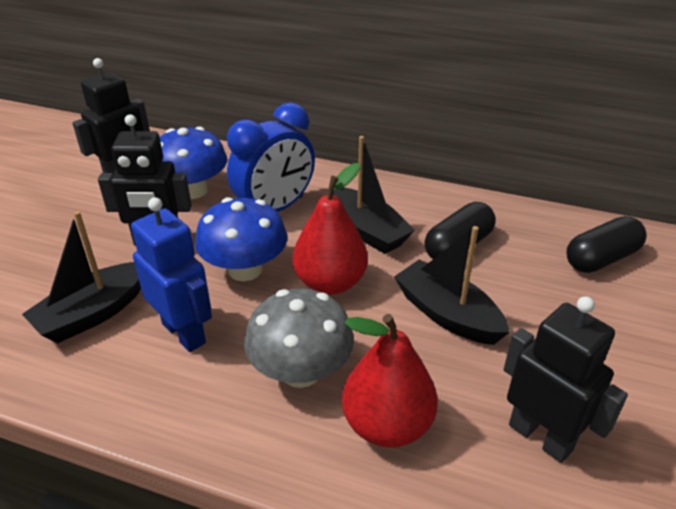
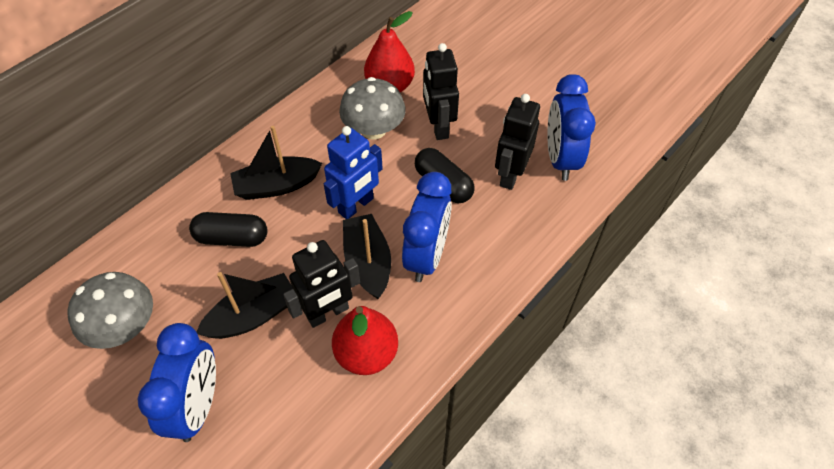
blue clock: 1 -> 3
blue mushroom: 2 -> 0
grey mushroom: 1 -> 2

